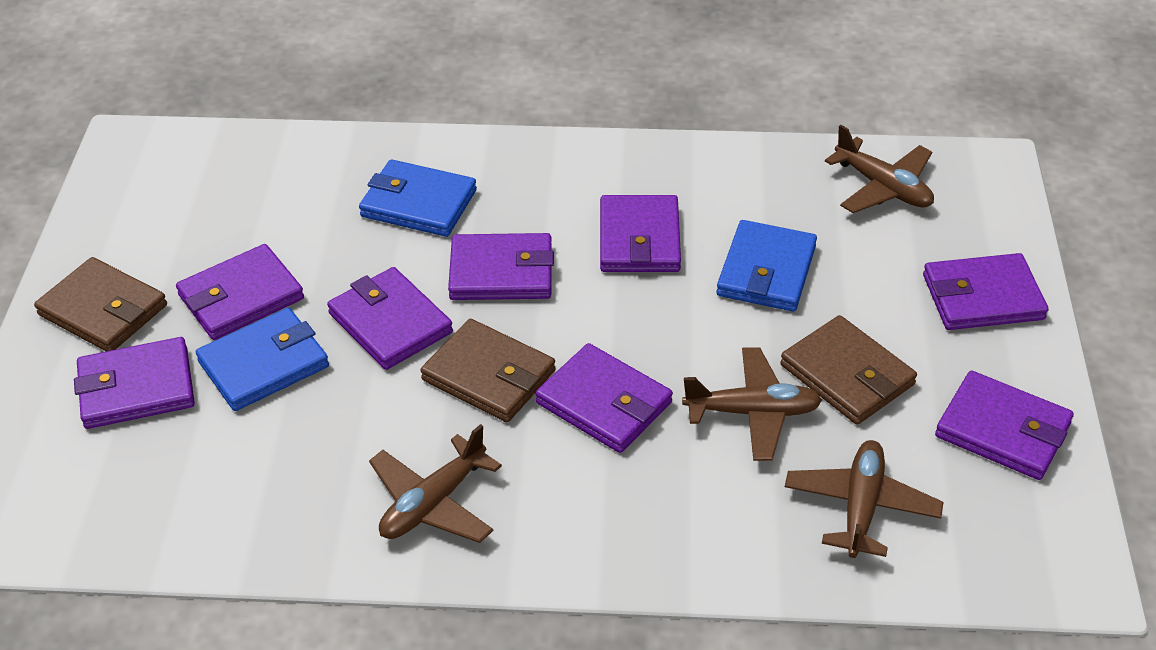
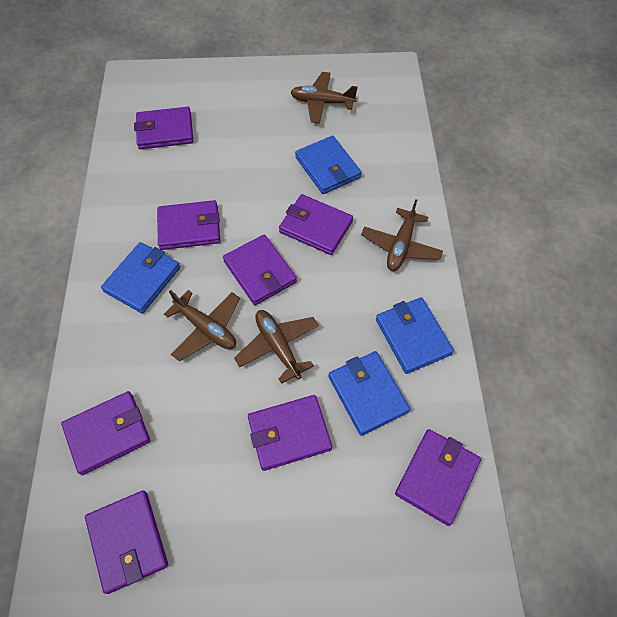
blue wallet: 3 -> 4
brown wallet: 3 -> 0

